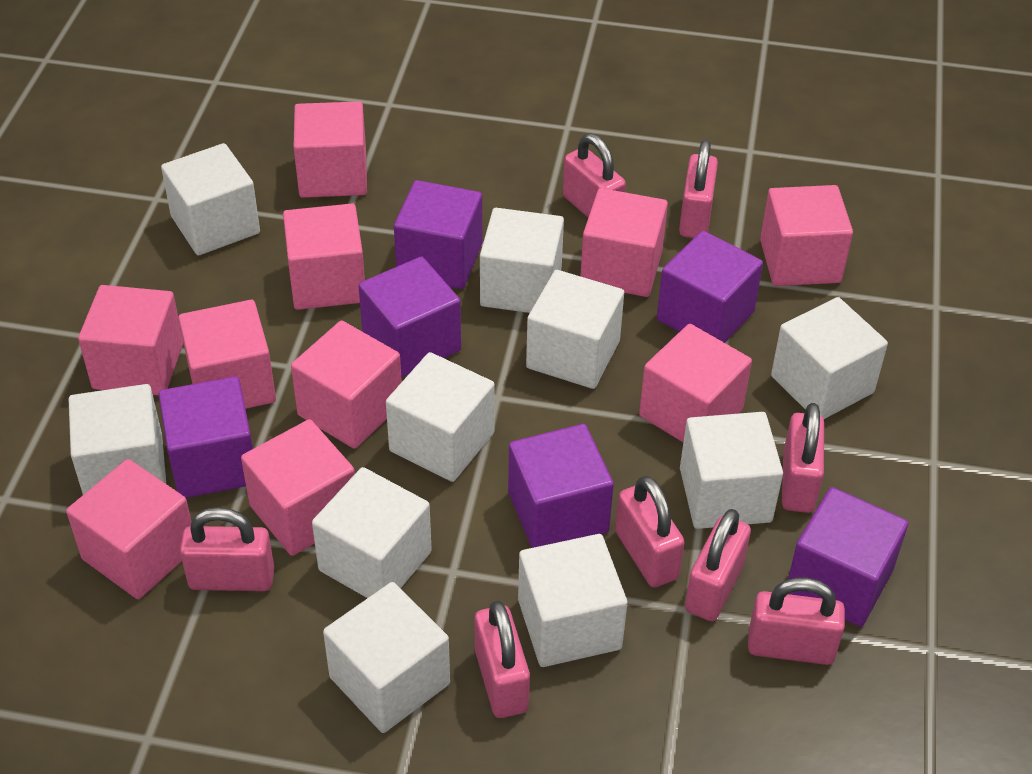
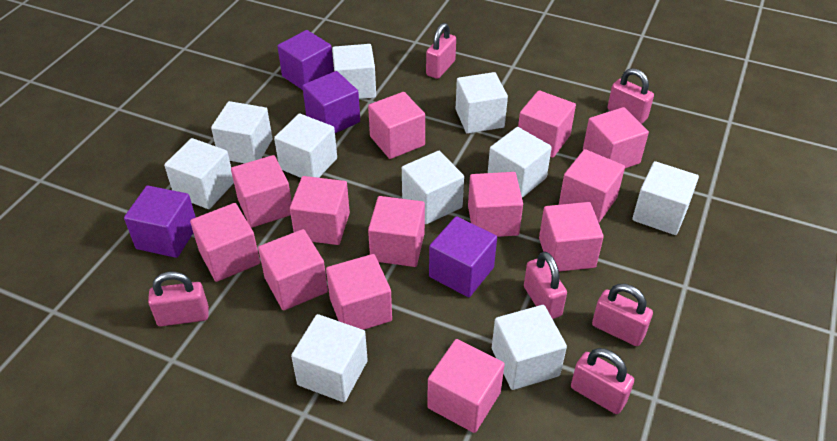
pink cube: 10 -> 13
pink padlock: 8 -> 6
purple cube: 6 -> 4

